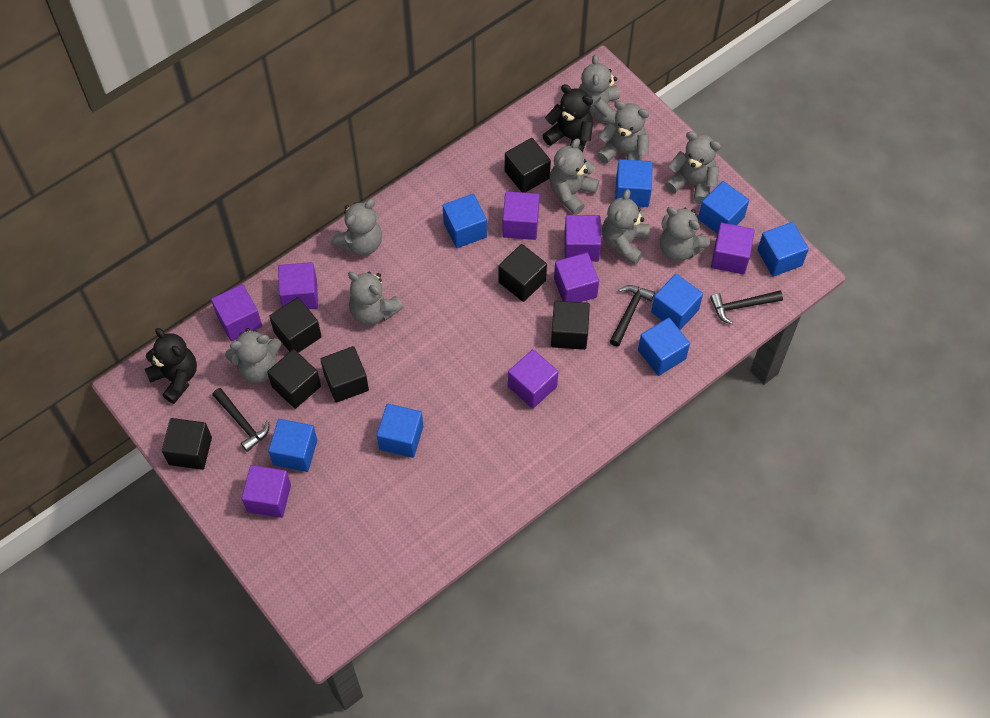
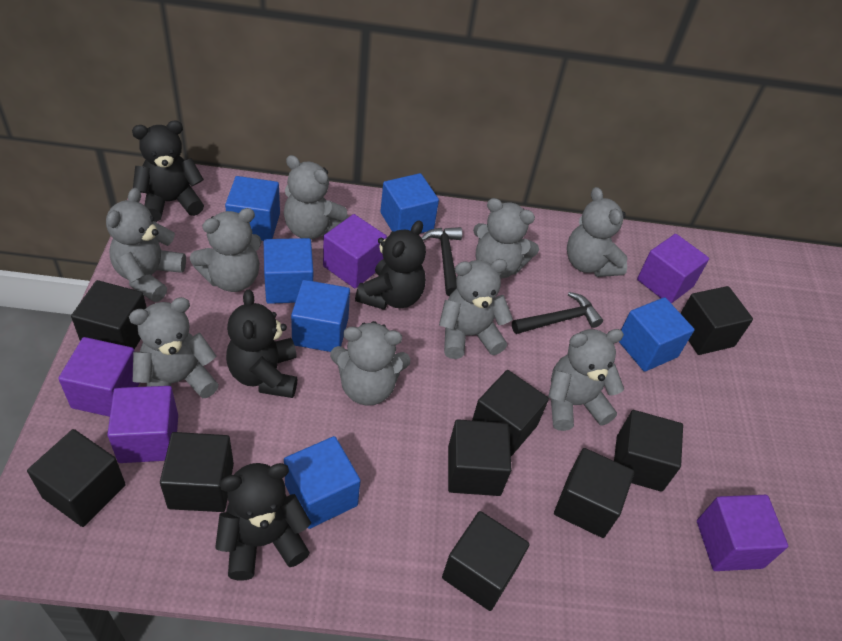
black cube: 7 -> 9
black hammer: 3 -> 2
black teddy bear: 2 -> 4
blue cube: 8 -> 6
purple cube: 8 -> 5

